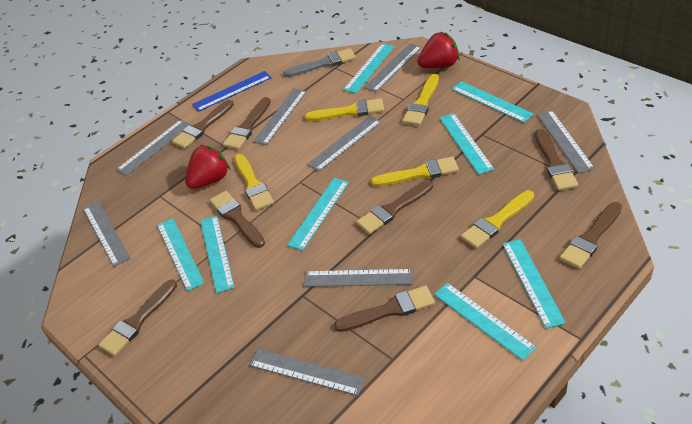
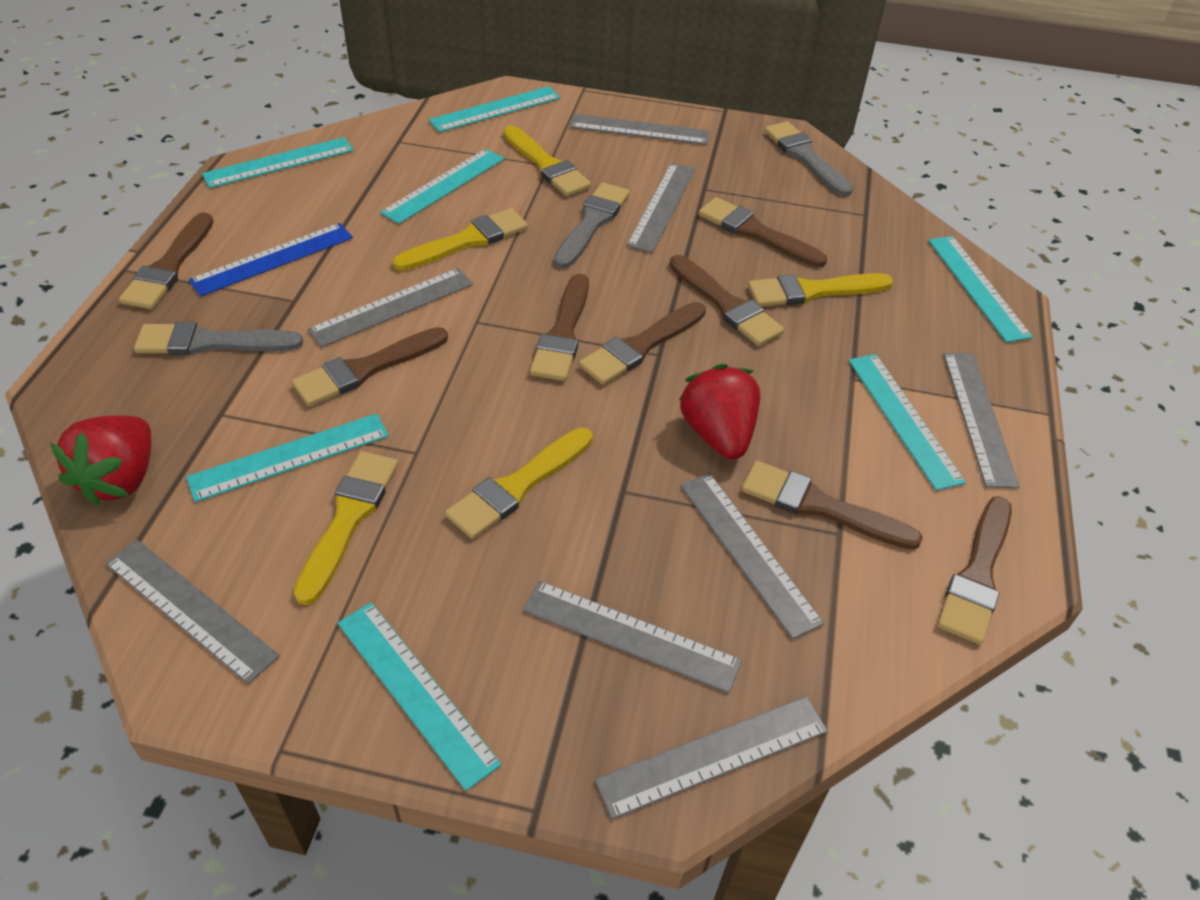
grey brush: 1 -> 3
turquoise ruler: 8 -> 7

